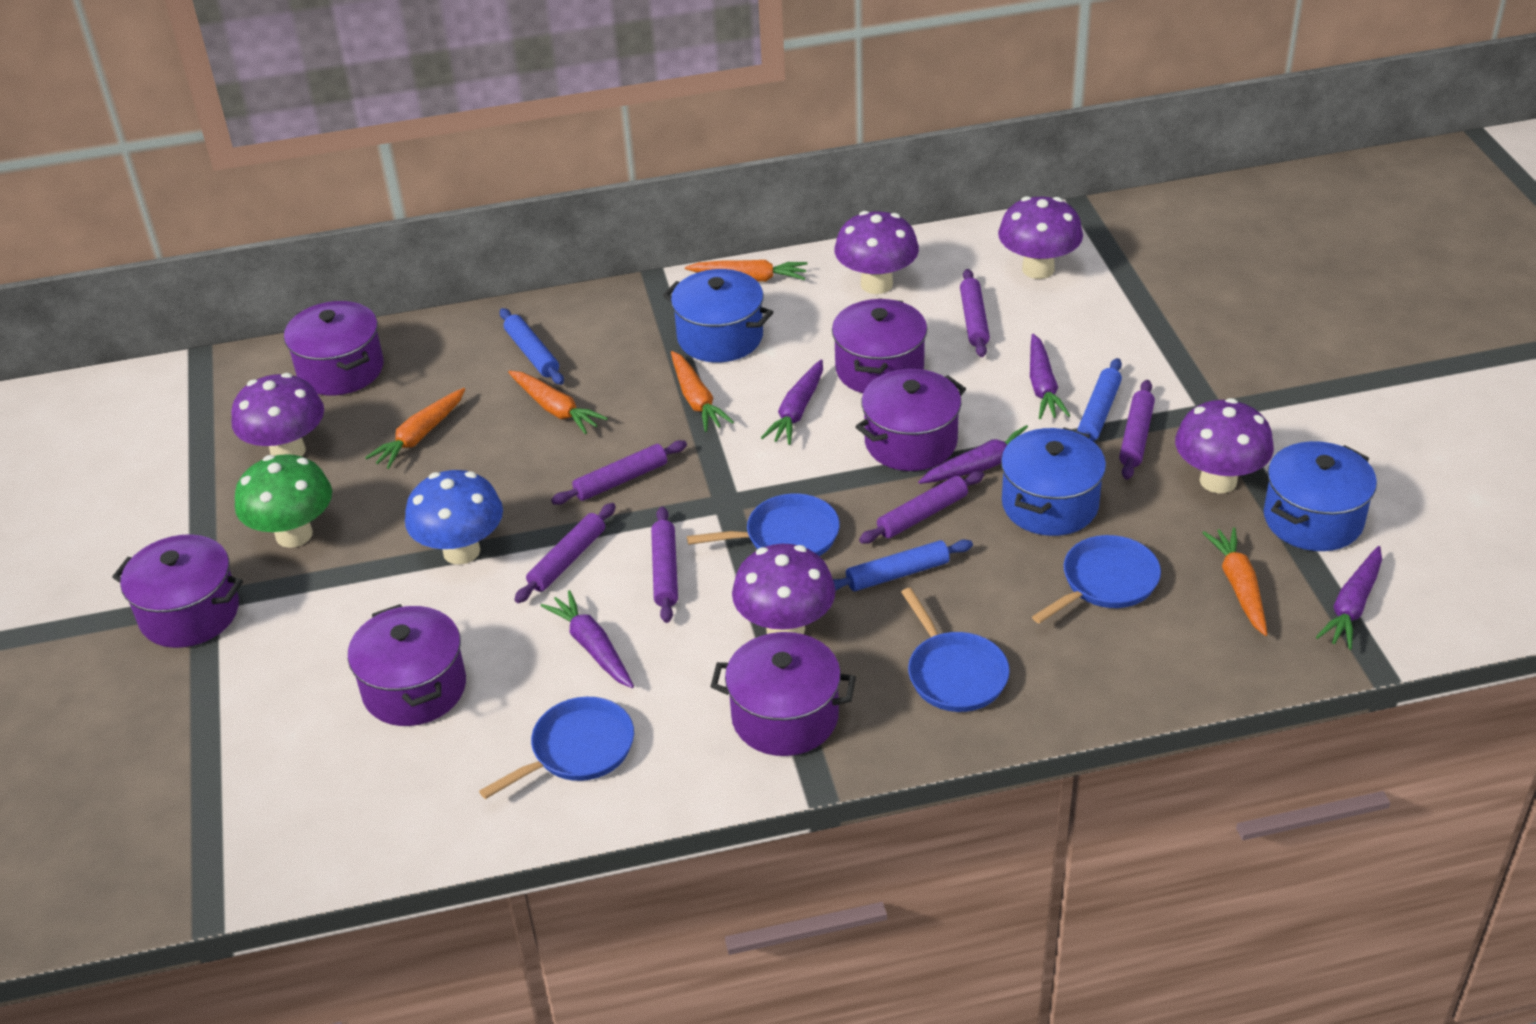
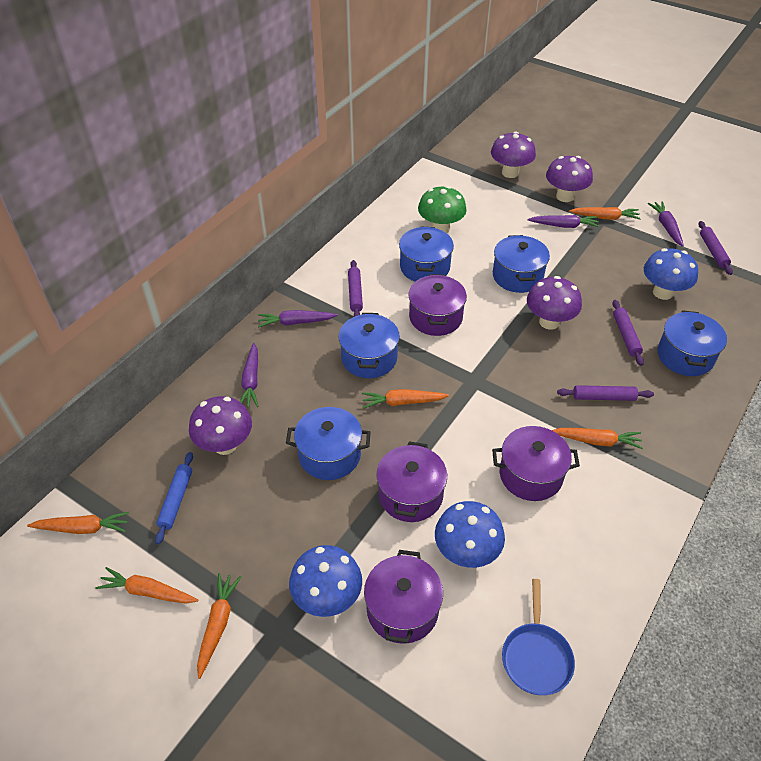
blue mushroom: 1 -> 3
blue pan: 4 -> 1
blue pot: 3 -> 5
blue rolling pin: 3 -> 1
orange carrot: 5 -> 6
purple carrot: 5 -> 4
purple mushroom: 5 -> 4
purple pot: 6 -> 4
purple rolling pin: 6 -> 4

